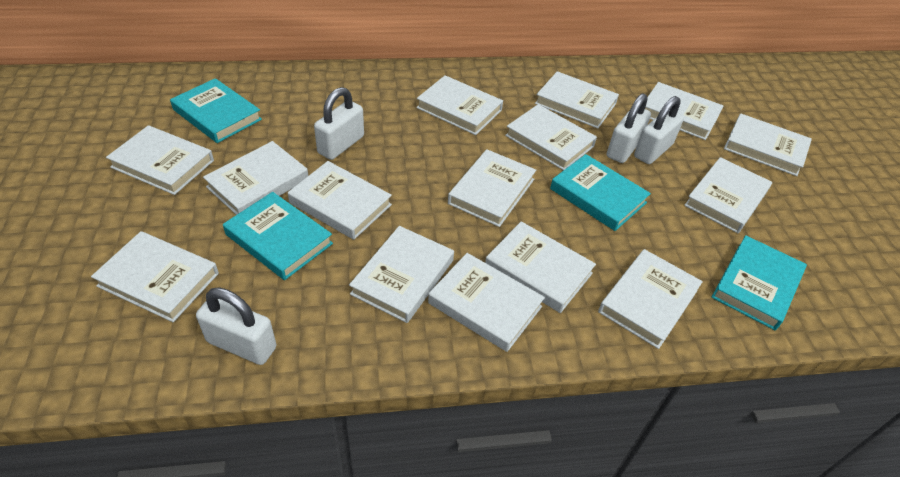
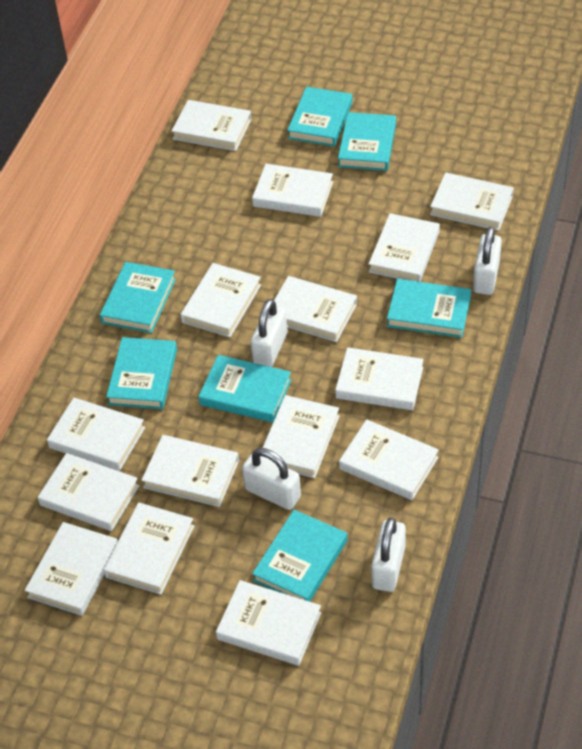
turquoise book: 4 -> 7

